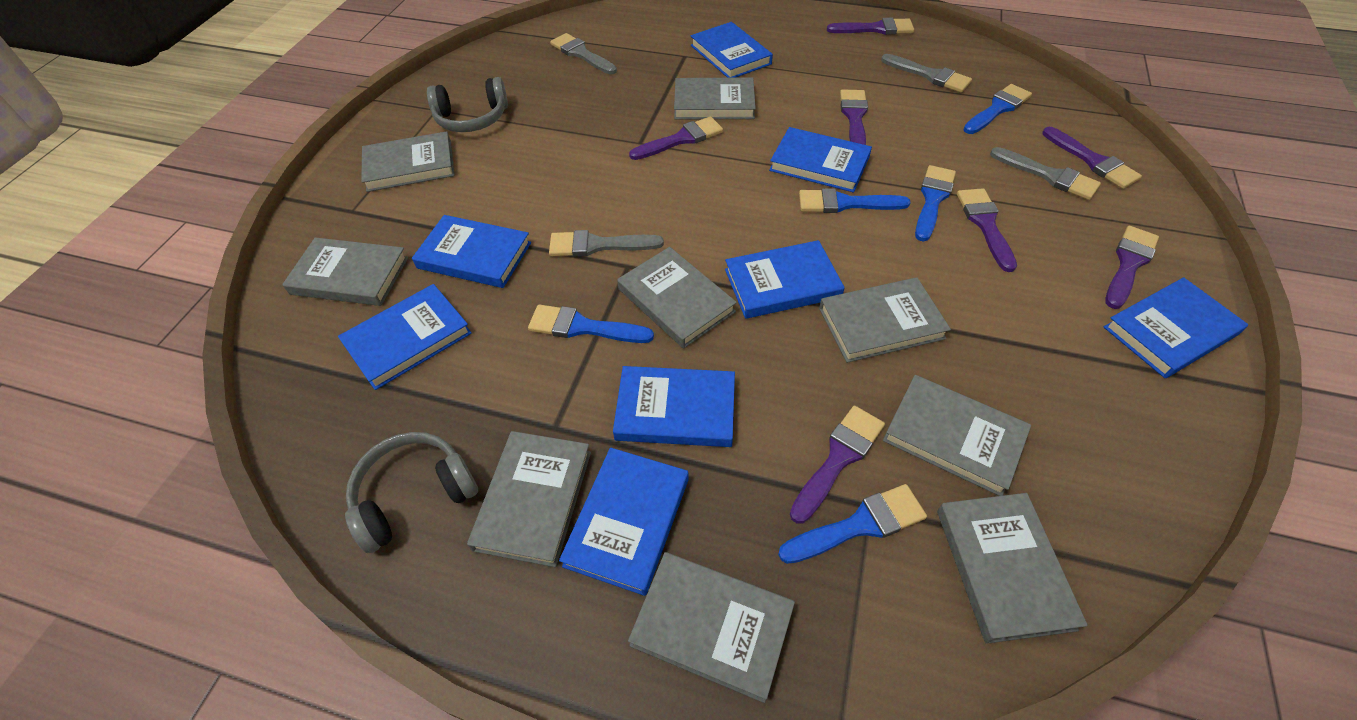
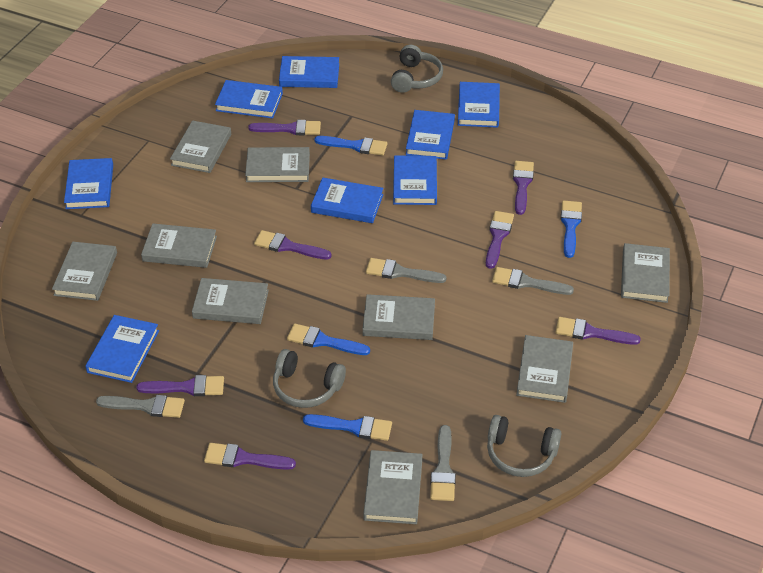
blue brush: 5 -> 4
grey headphones: 2 -> 3

